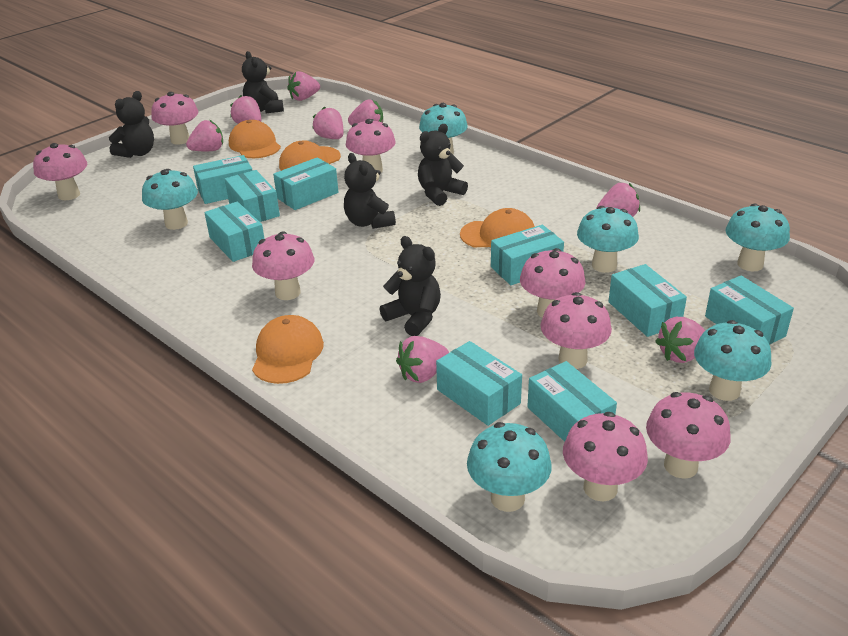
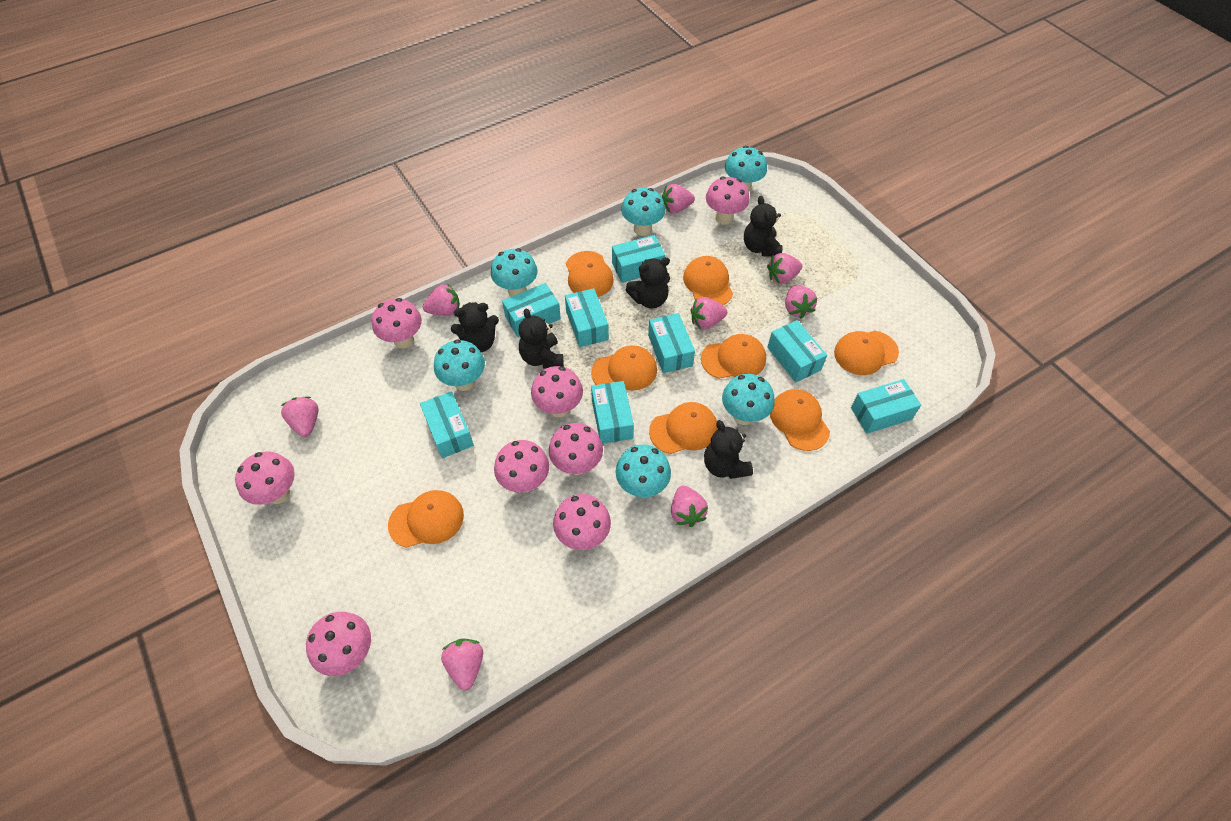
orange cap: 4 -> 8
turquoise box: 9 -> 8

